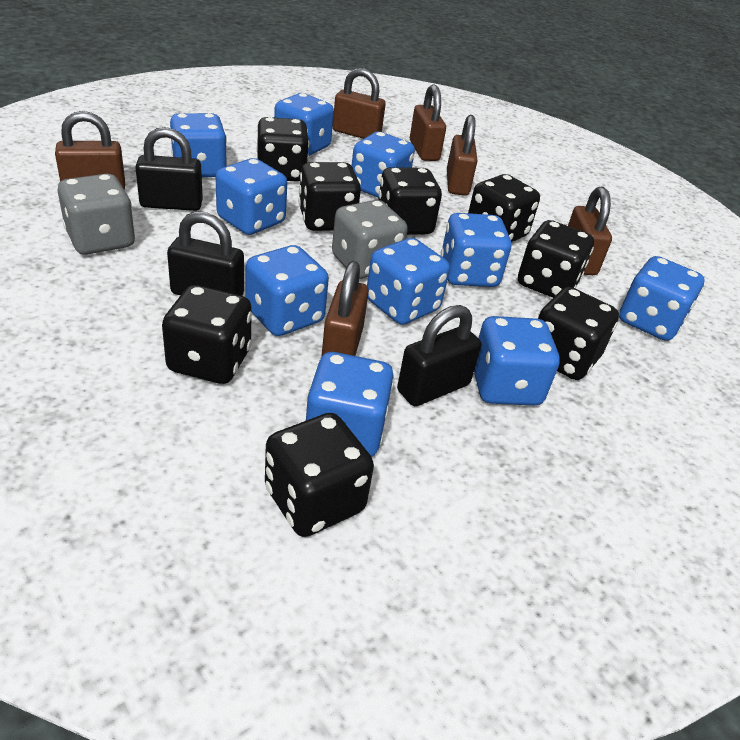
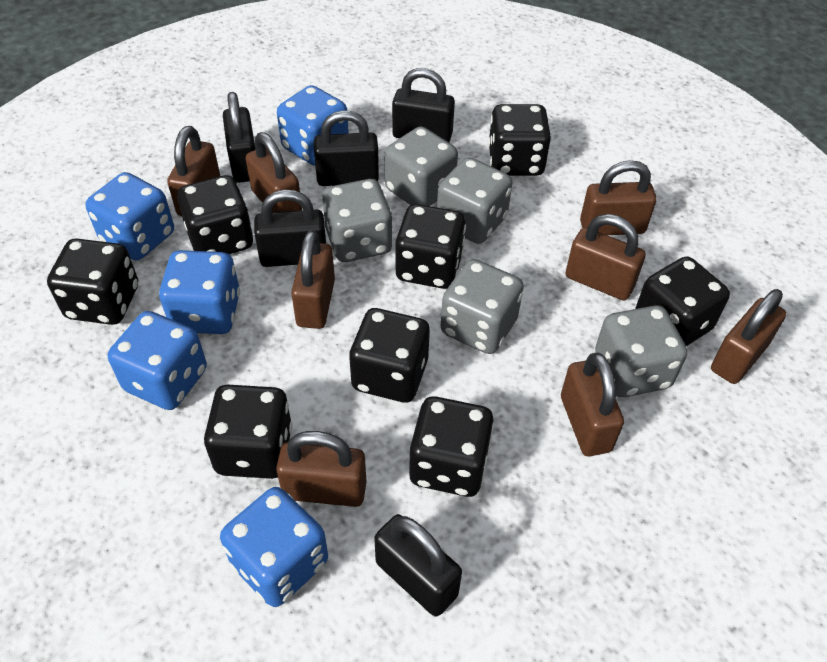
black padlock: 3 -> 5
blue dice: 10 -> 5
brown padlock: 6 -> 8
grey dice: 2 -> 5

